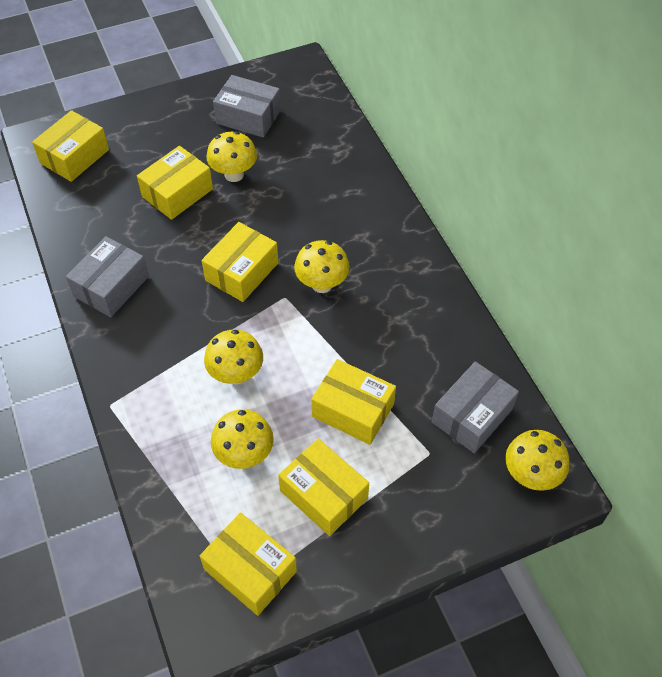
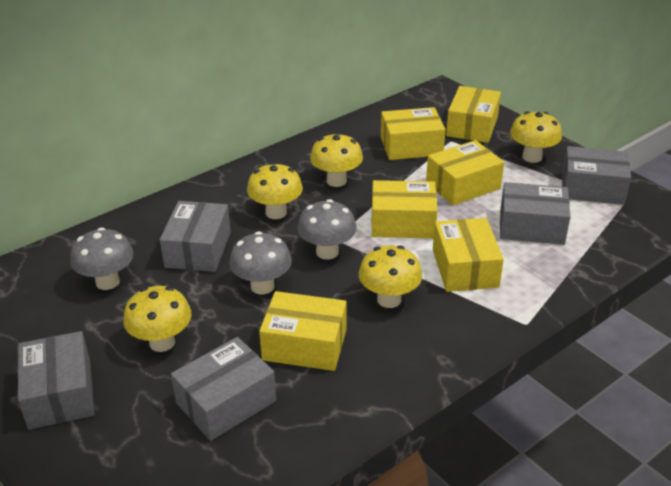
grey box: 3 -> 5
grey mushroom: 0 -> 3

